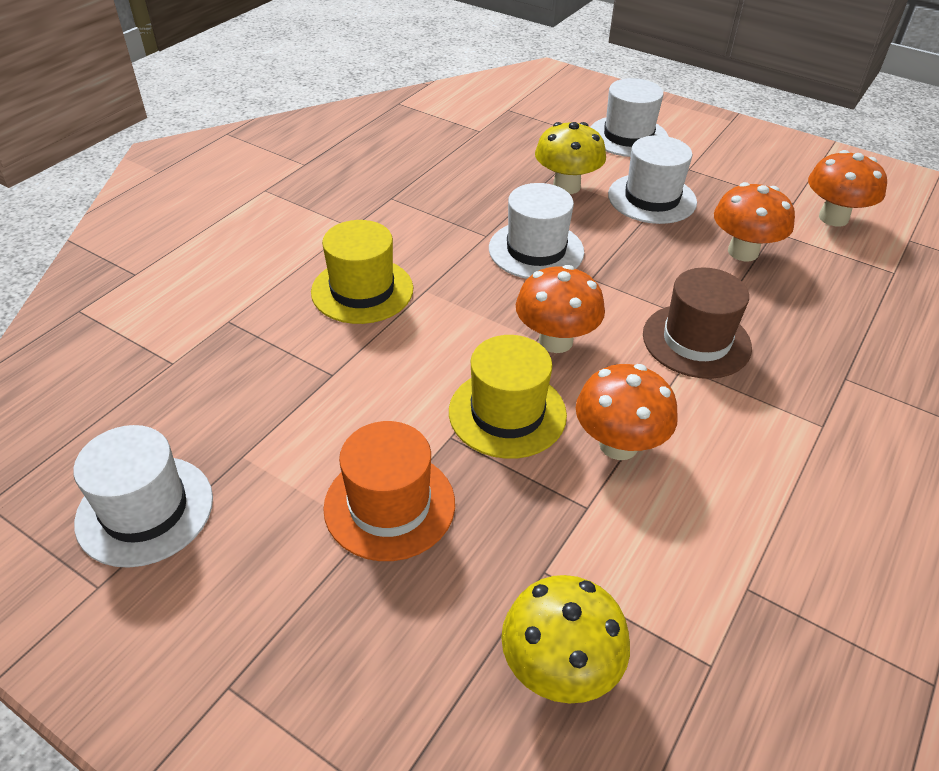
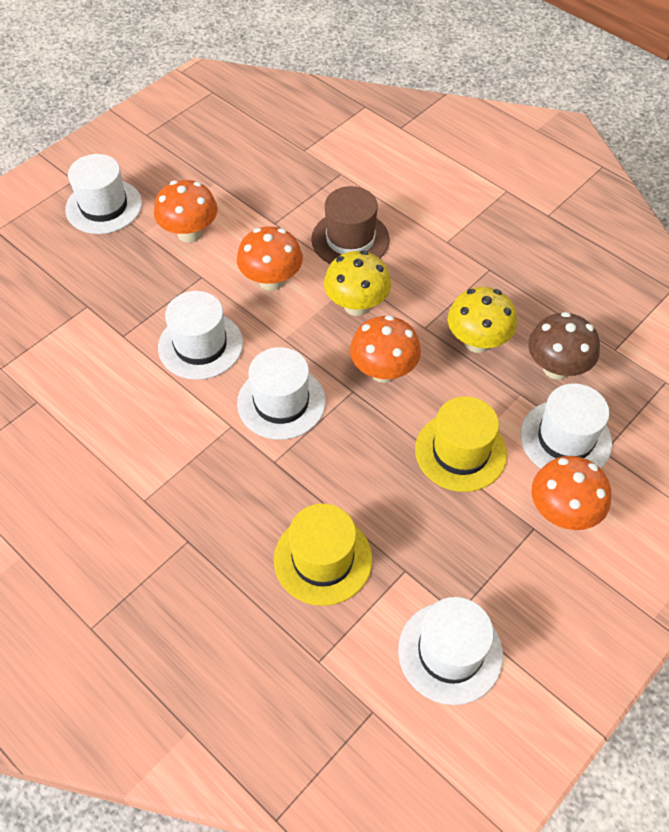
brown mushroom: 0 -> 1
orange hat: 1 -> 0
white hat: 4 -> 5

